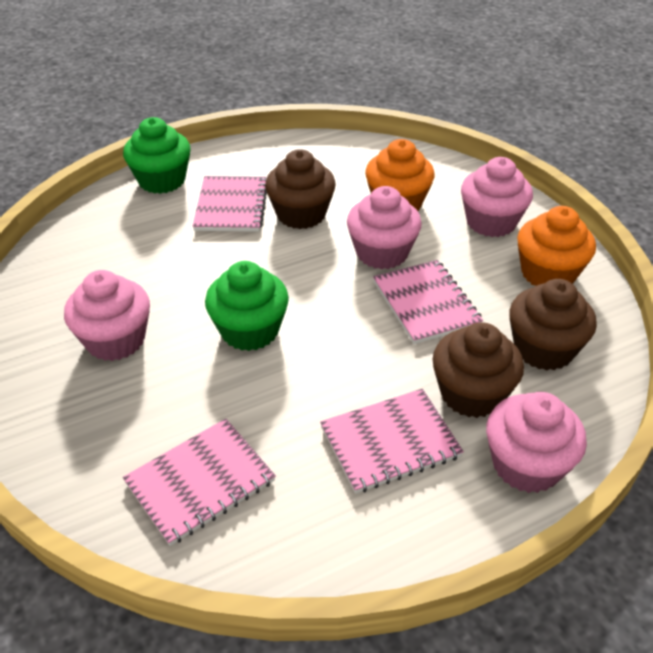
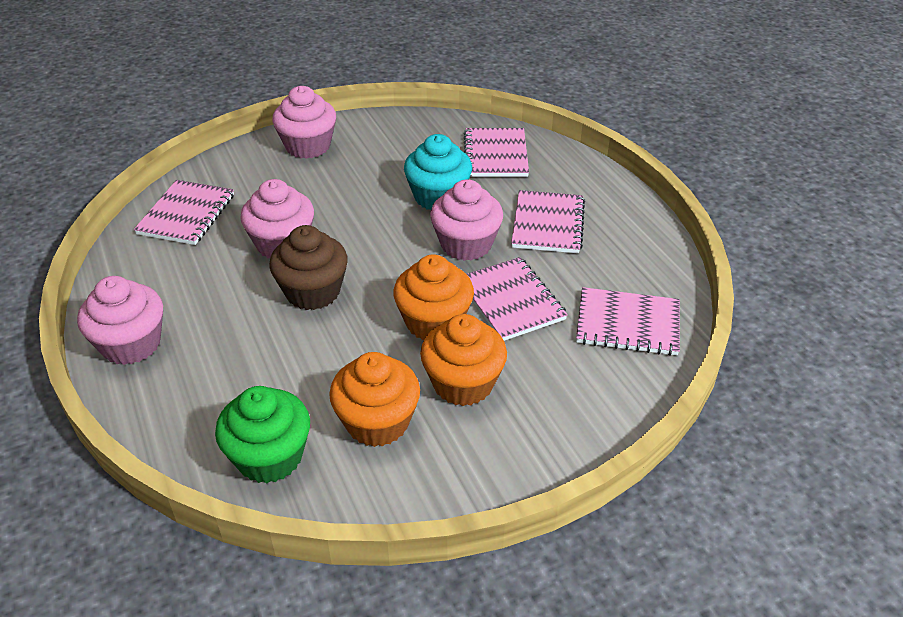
brown cupcake: 3 -> 1
green cupcake: 2 -> 1
orange cupcake: 2 -> 3
pink notebook: 4 -> 5
turquoise cupcake: 0 -> 1

